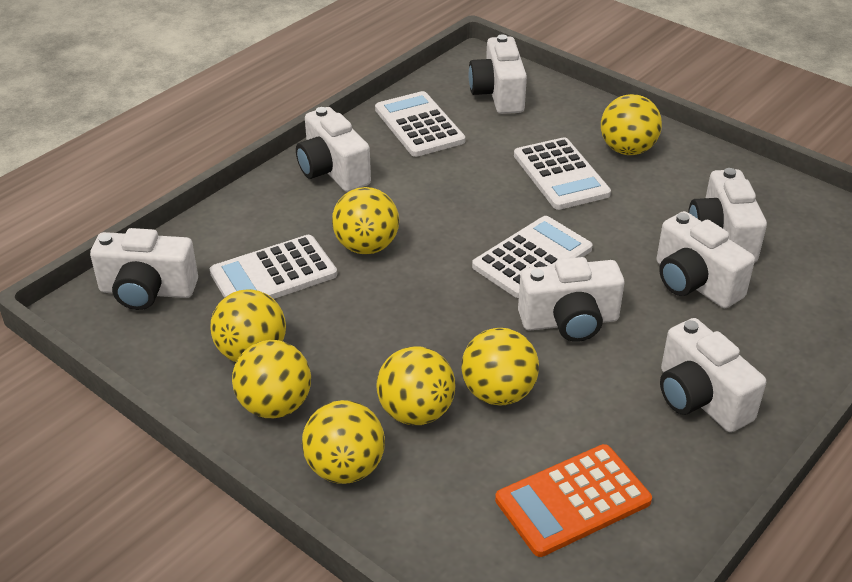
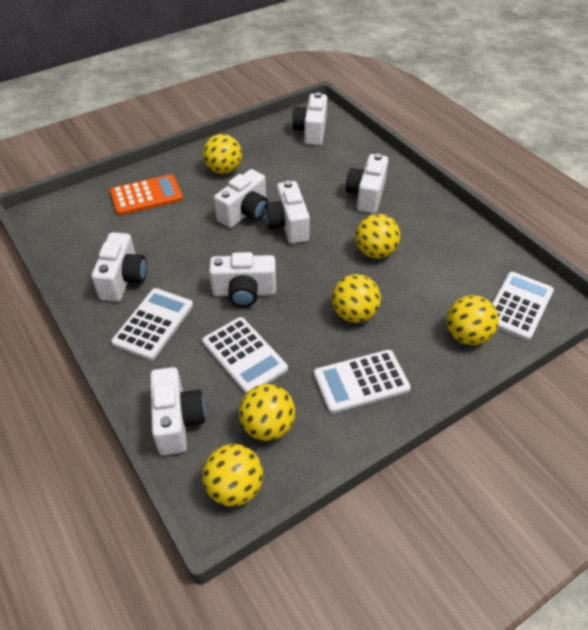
yellow ball: 7 -> 6

